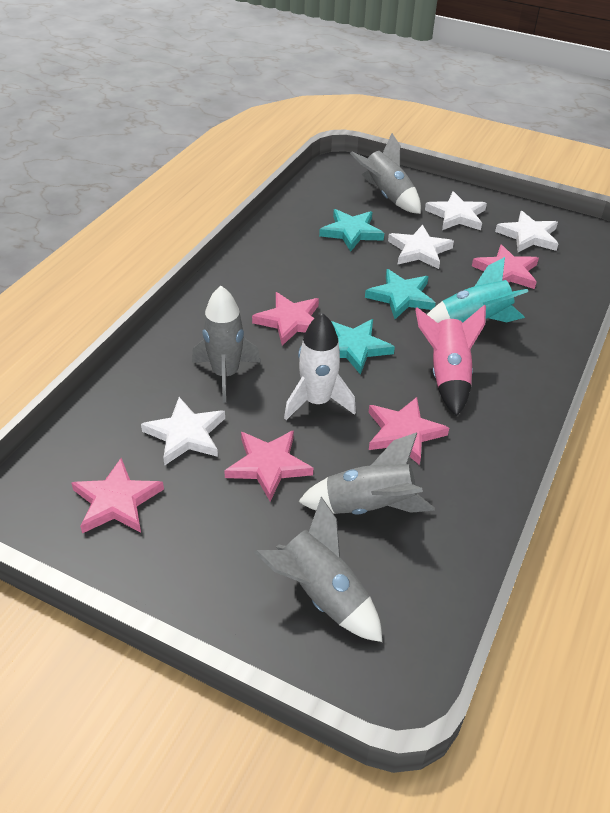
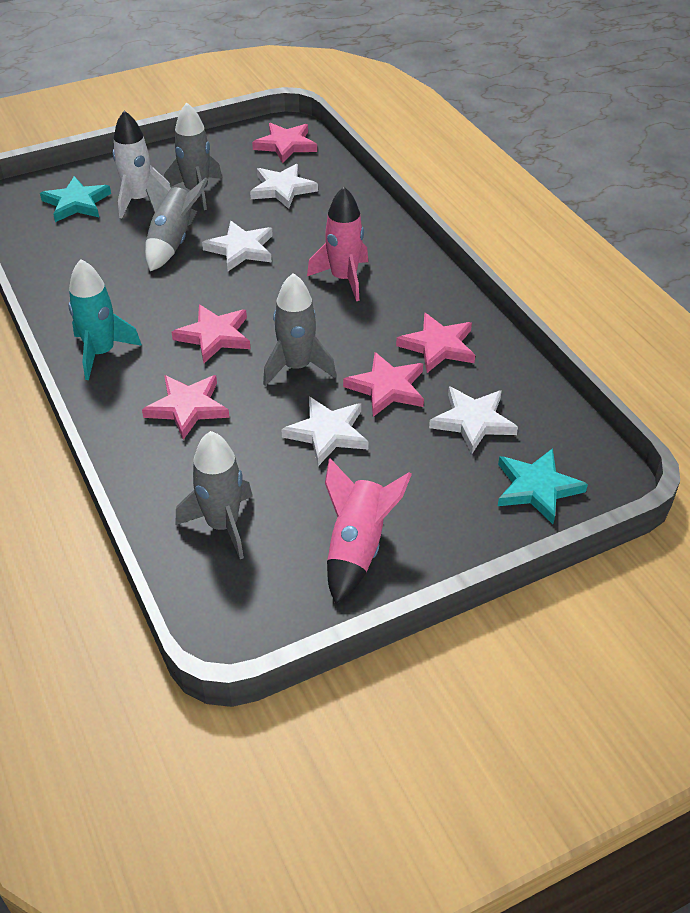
pink rocket: 1 -> 2
turquoise star: 3 -> 2

